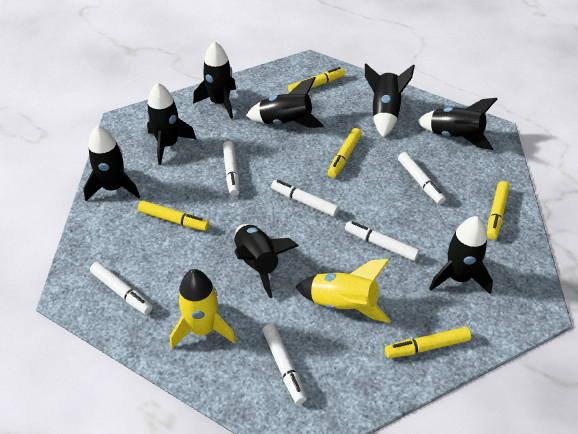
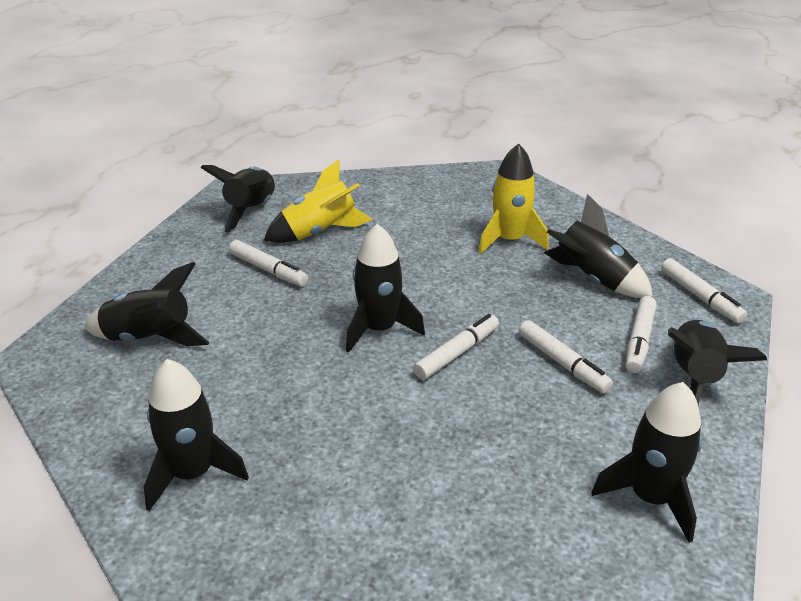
black rocket: 8 -> 7
white marker: 6 -> 5
yellow marker: 5 -> 0

